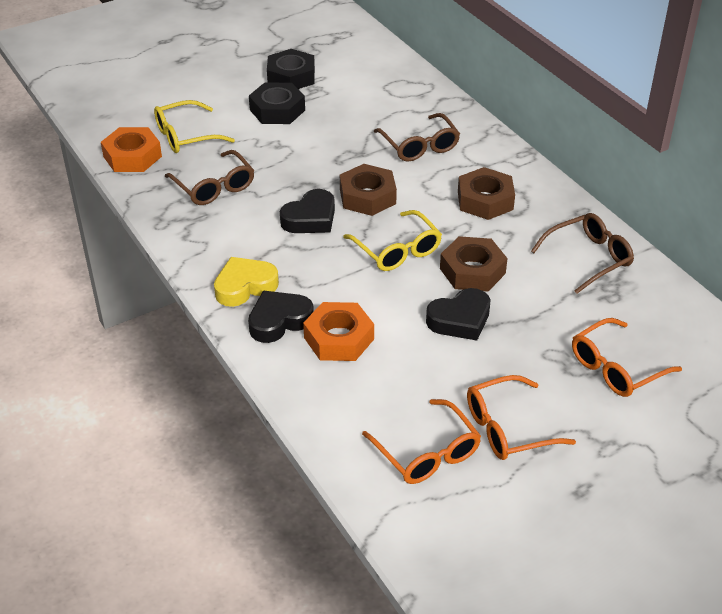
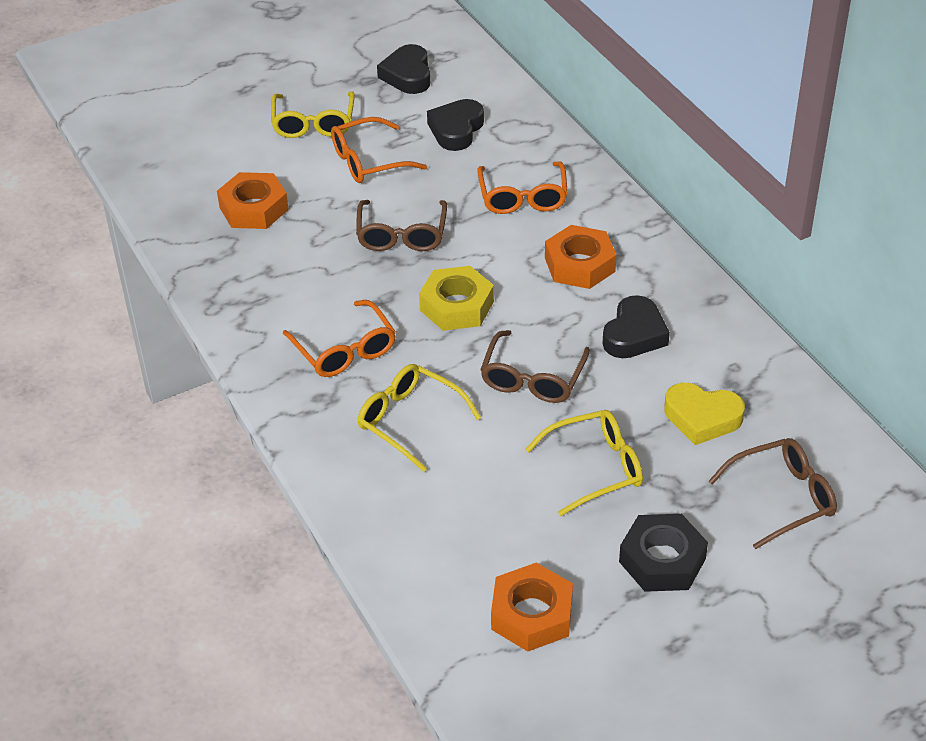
black nut: 2 -> 1
brown nut: 3 -> 0
orange nut: 2 -> 3
yellow glasses: 2 -> 3
yellow nut: 0 -> 1

